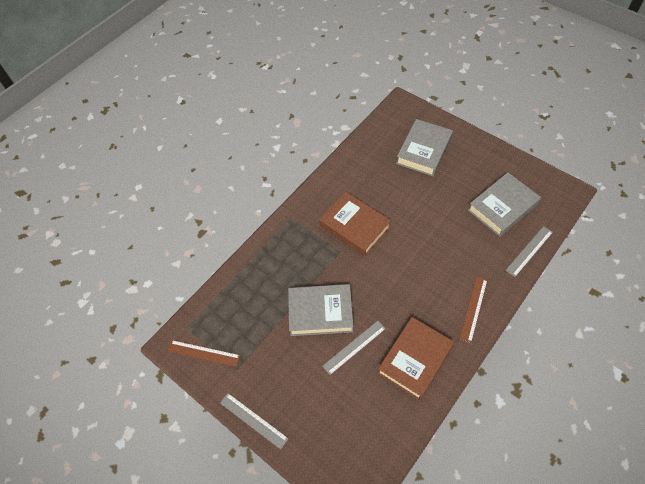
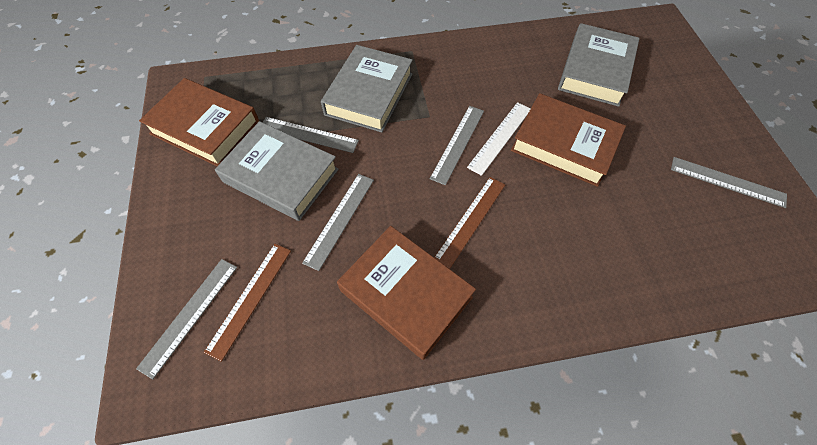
brown book: 2 -> 3
grey ruler: 3 -> 5
white ruler: 0 -> 1

